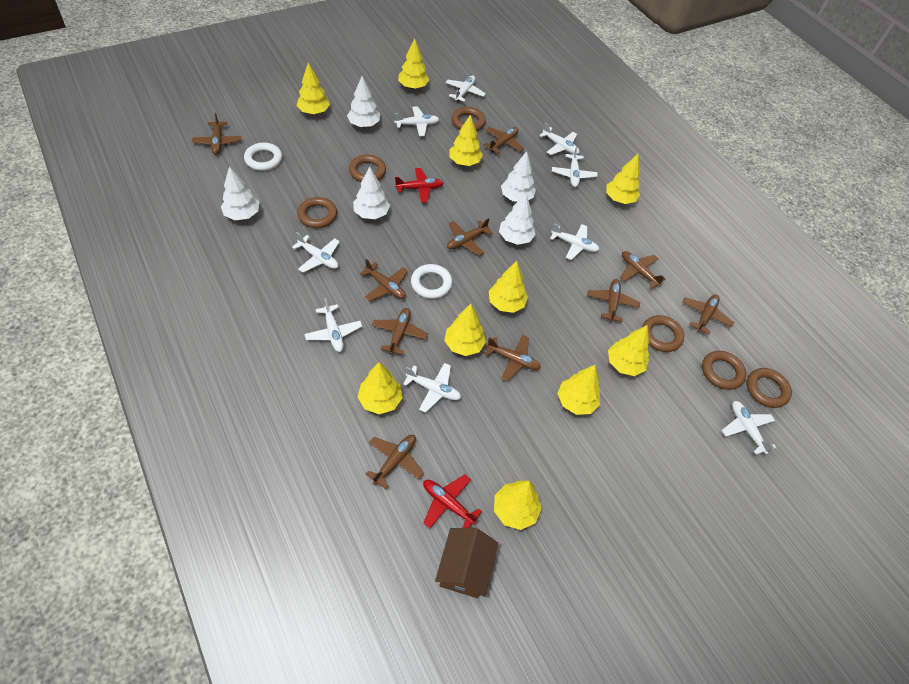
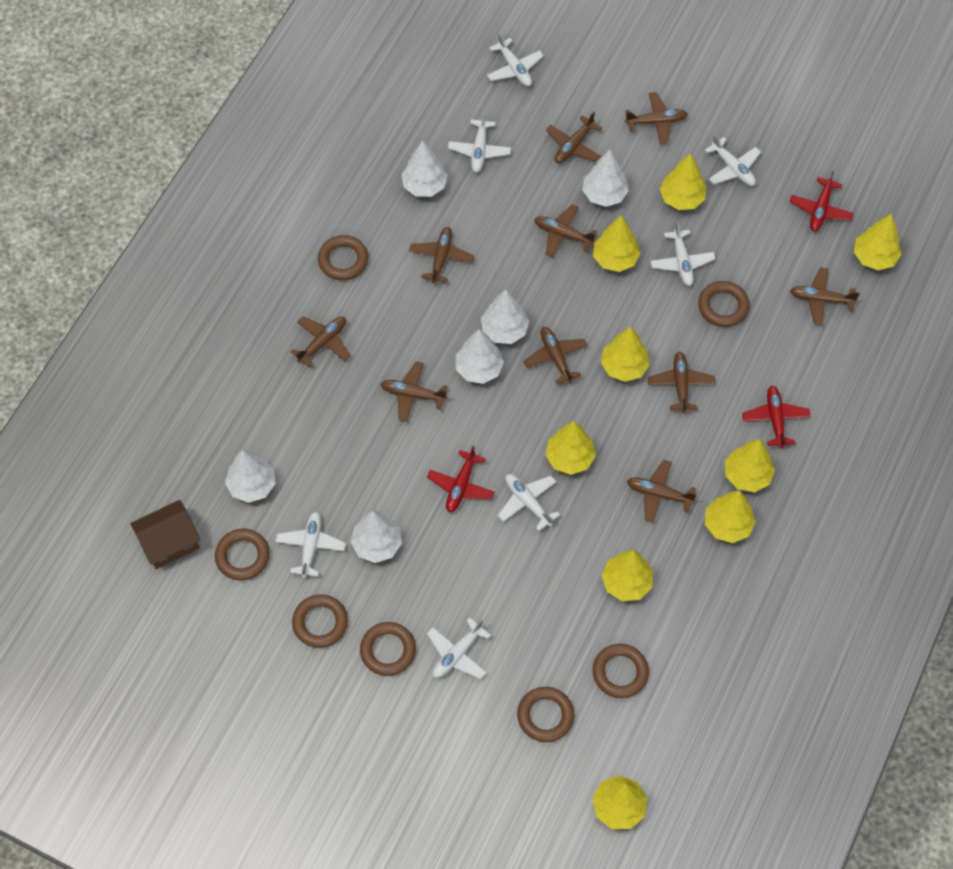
brown ring: 6 -> 7
red plane: 2 -> 3
white plane: 9 -> 7
white ring: 2 -> 0
white tree: 5 -> 6
yellow tree: 10 -> 9

